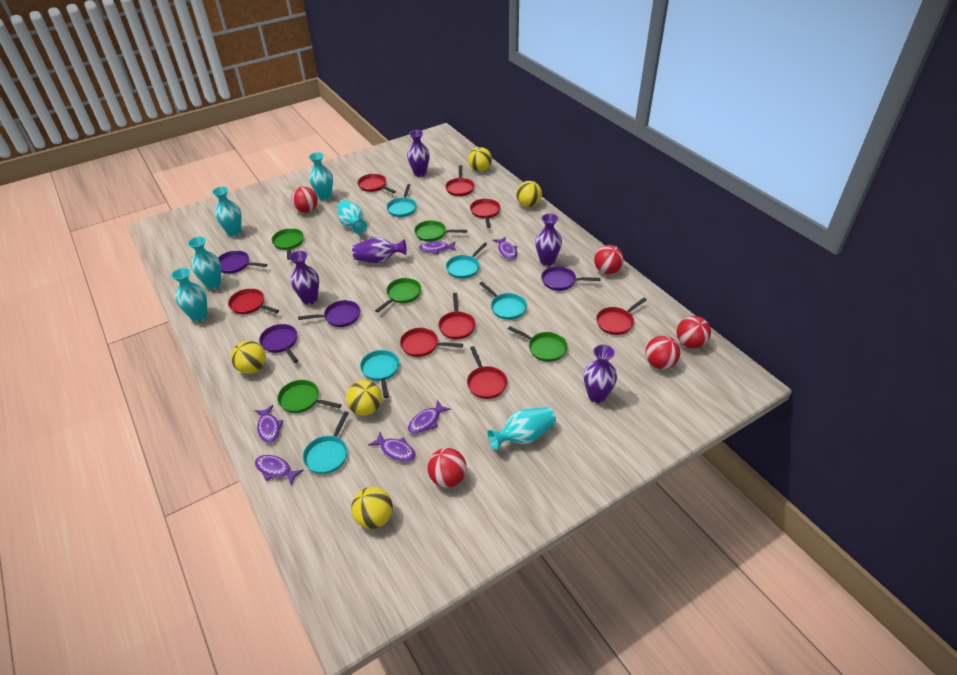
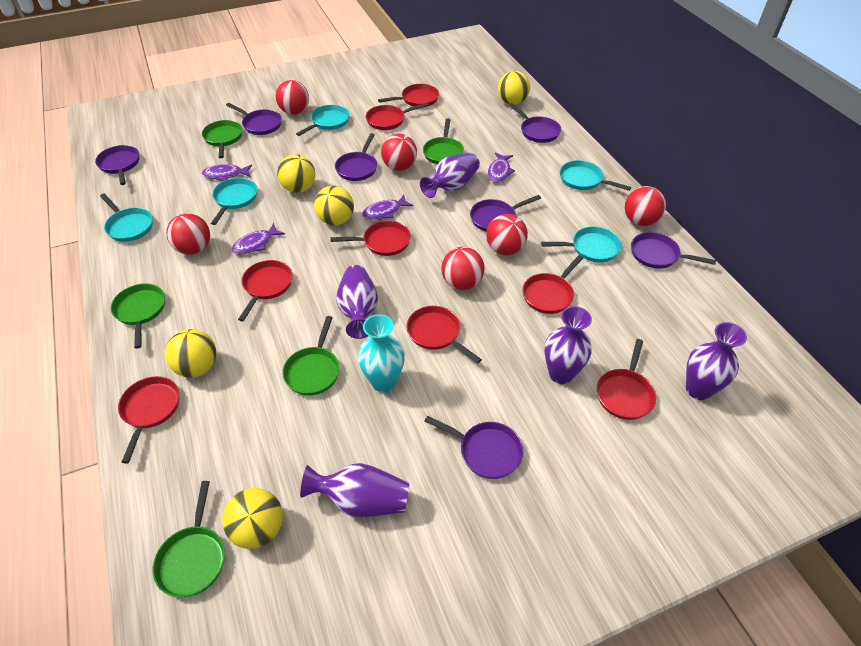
purple fish: 6 -> 4
purple pan: 4 -> 7
red ball: 5 -> 6
turquoise vase: 6 -> 1

